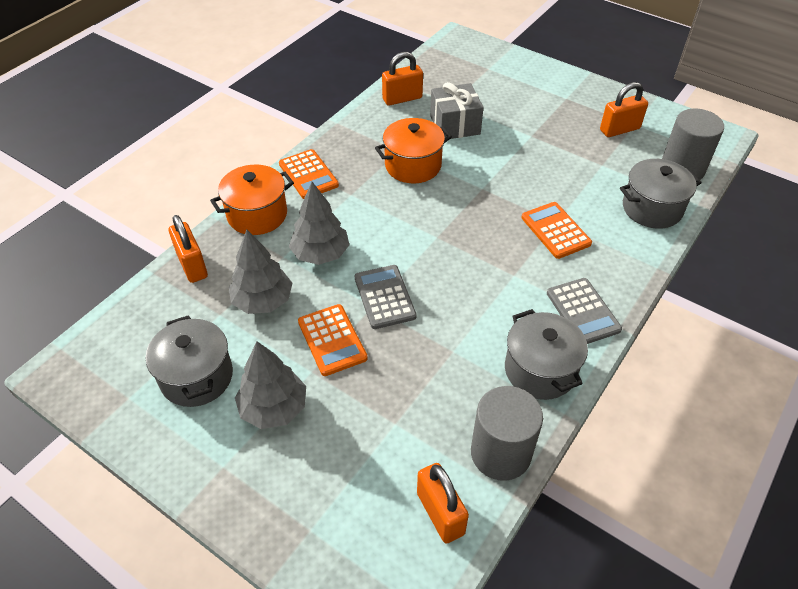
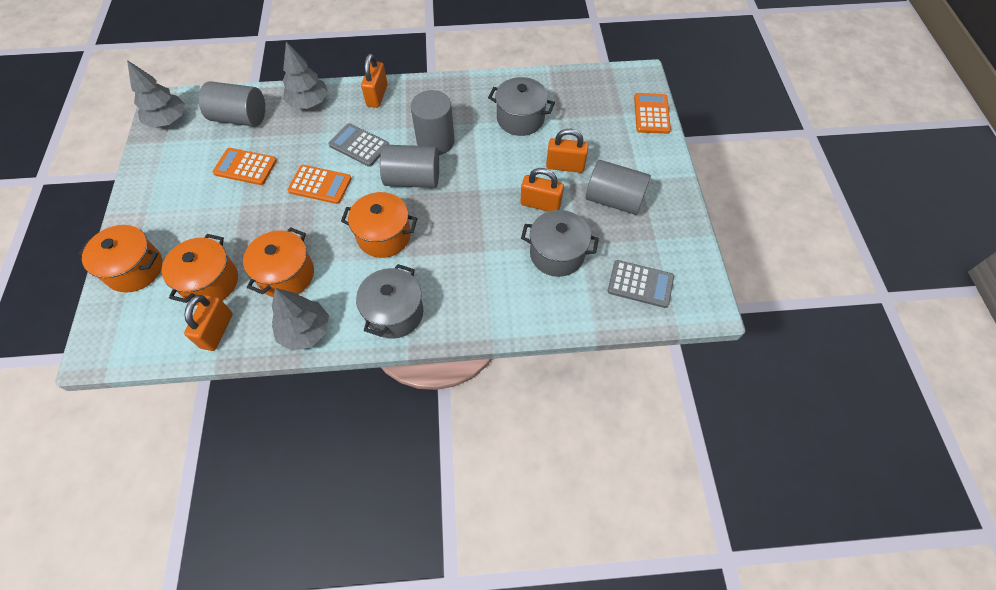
grey cylinder: 2 -> 4
grey gift: 1 -> 0
orange pot: 2 -> 4

